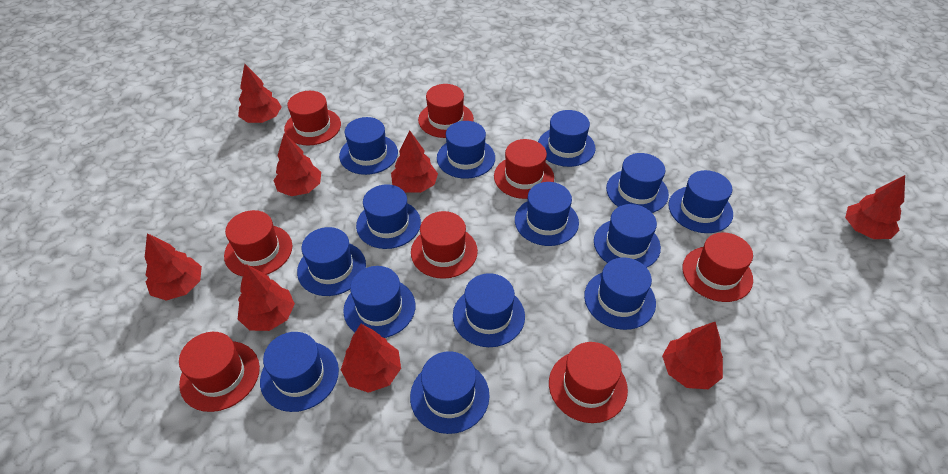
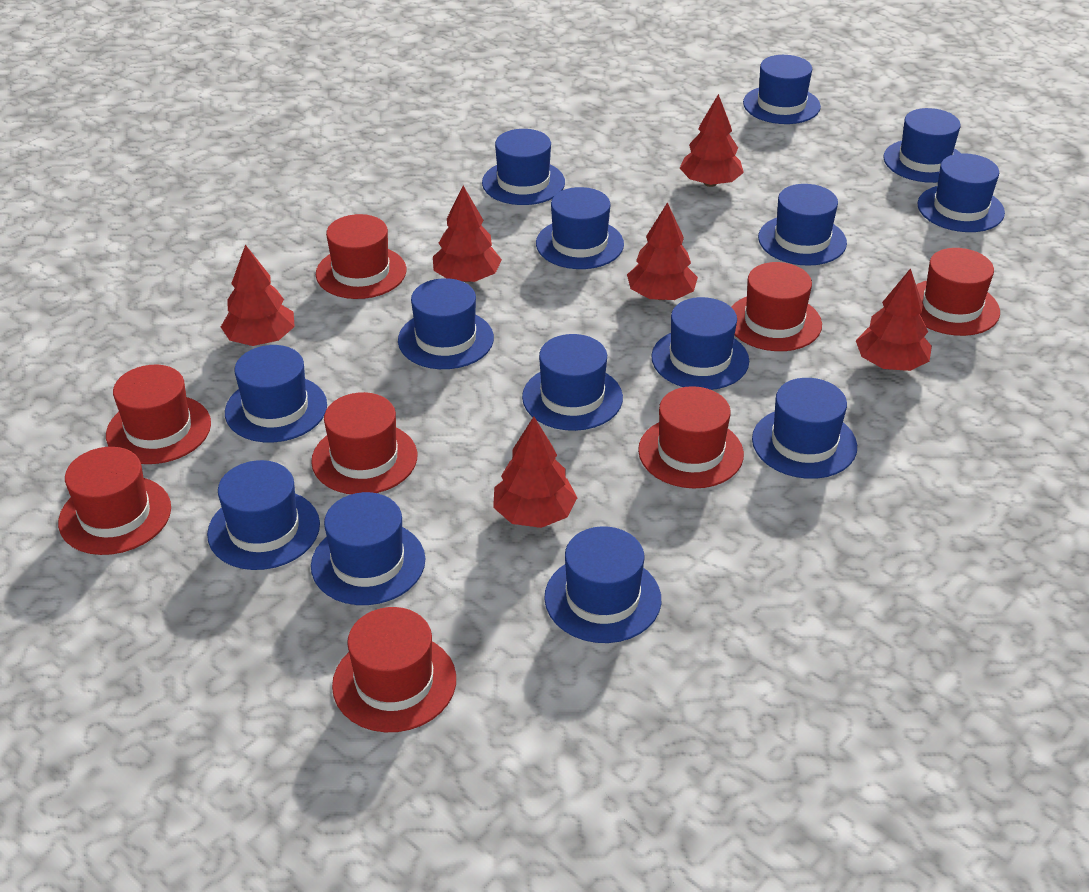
red tree: 8 -> 6

